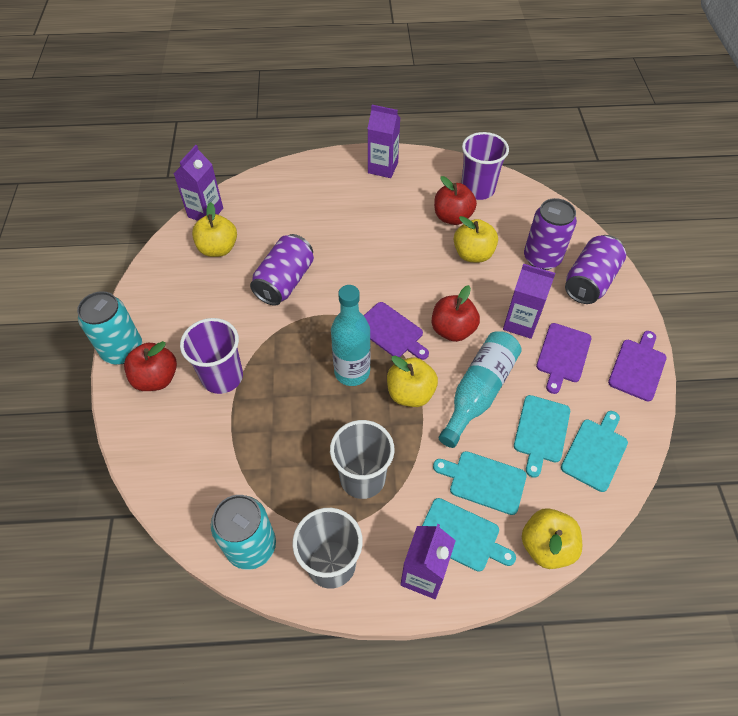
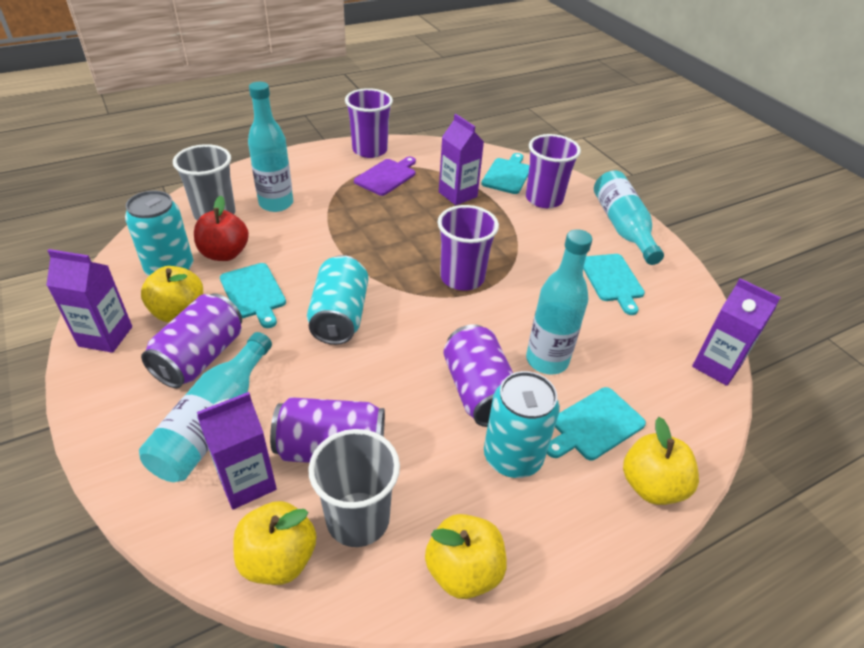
purple cup: 2 -> 3
purple cutting board: 3 -> 1
red apple: 3 -> 1
turquoise bottle: 2 -> 4
turquoise can: 2 -> 3

